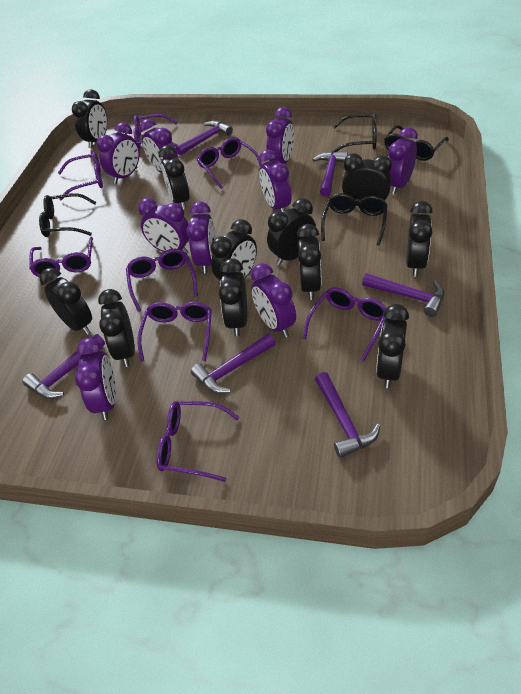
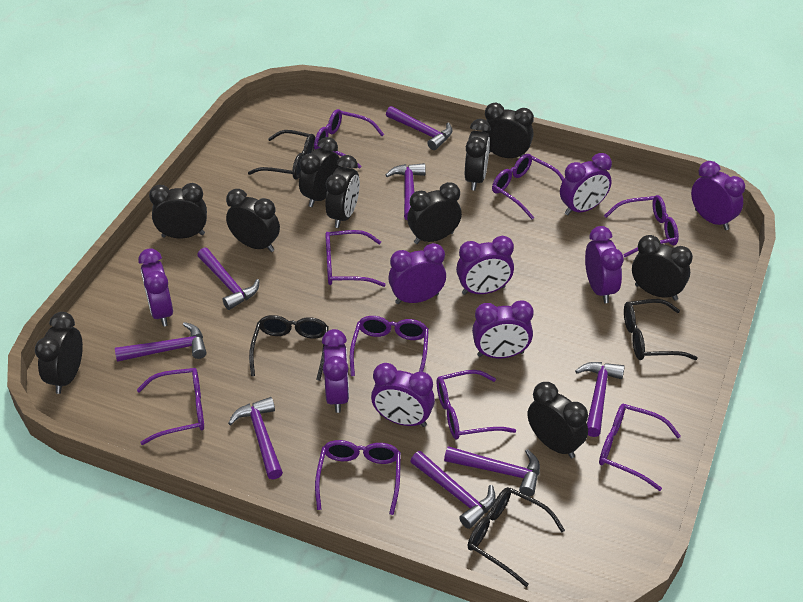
black clock: 11 -> 10
purple glasses: 8 -> 9
purple hammer: 6 -> 8

